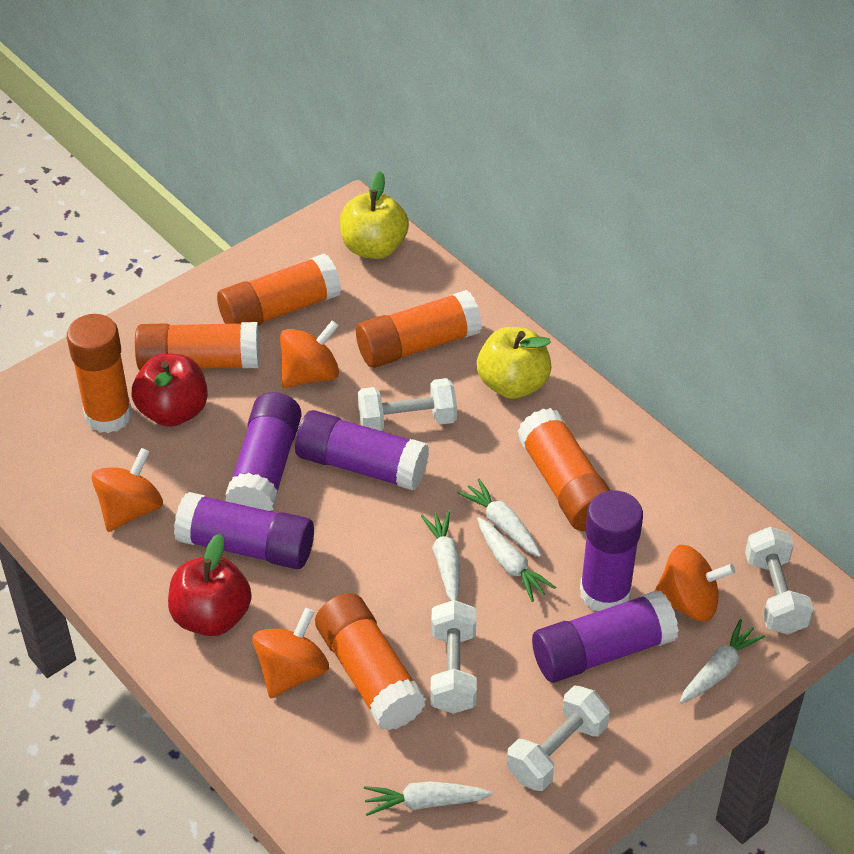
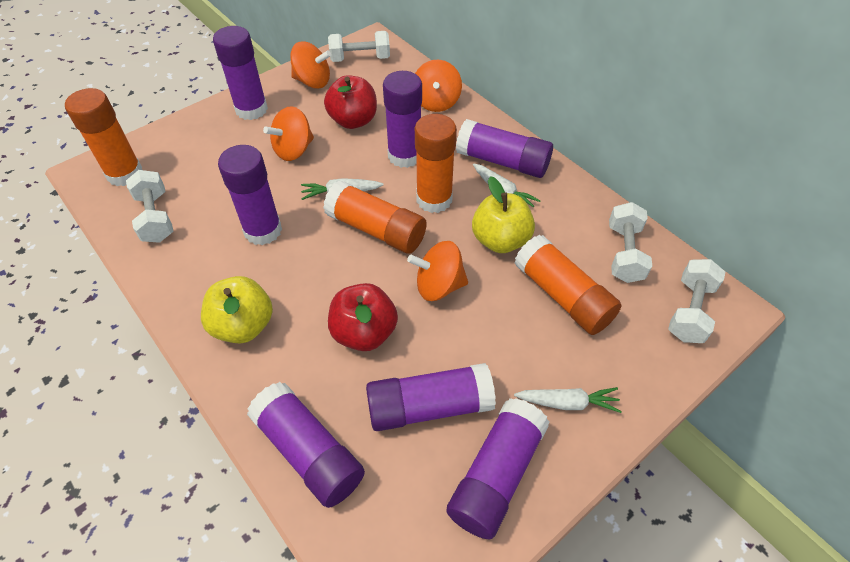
orange glue stick: 6 -> 4
purple glue stick: 5 -> 7
white carrot: 5 -> 3

